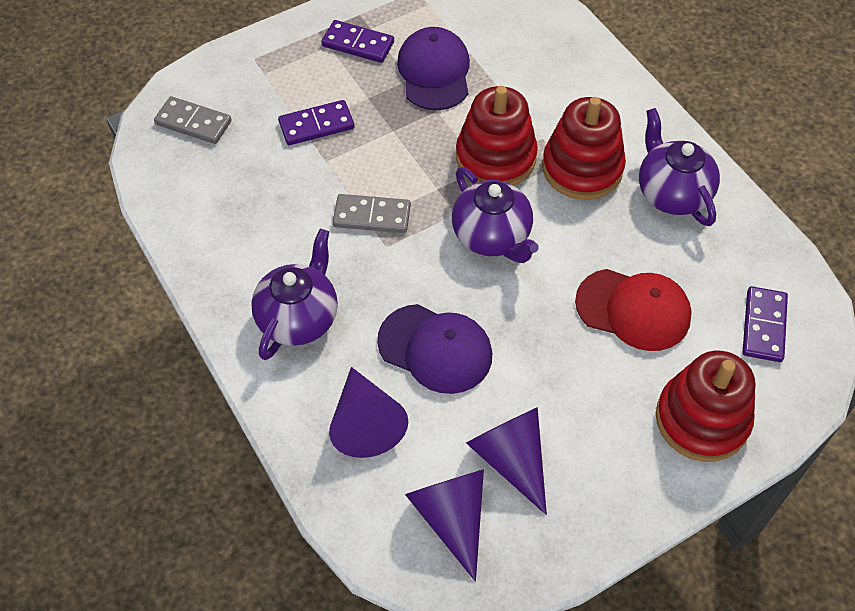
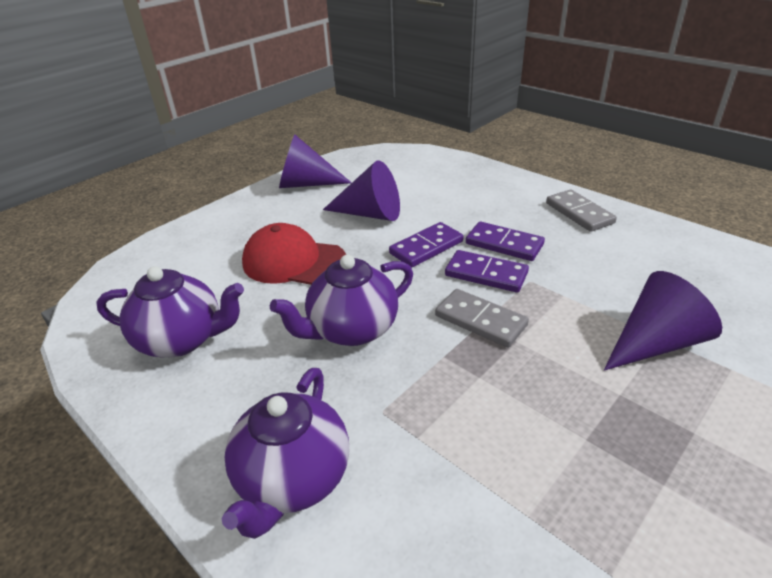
purple cap: 2 -> 0
red stacking toy: 3 -> 0

